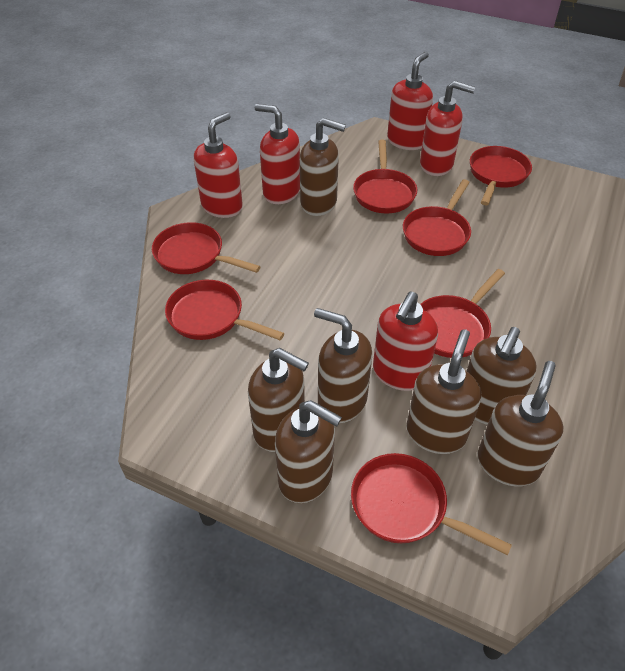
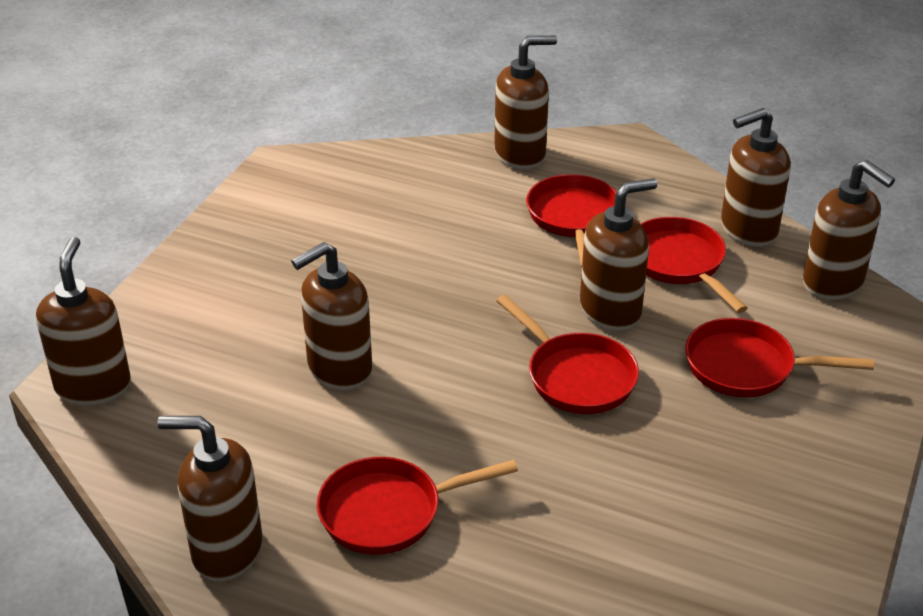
red pan: 7 -> 5
red soap dispenser: 5 -> 0

